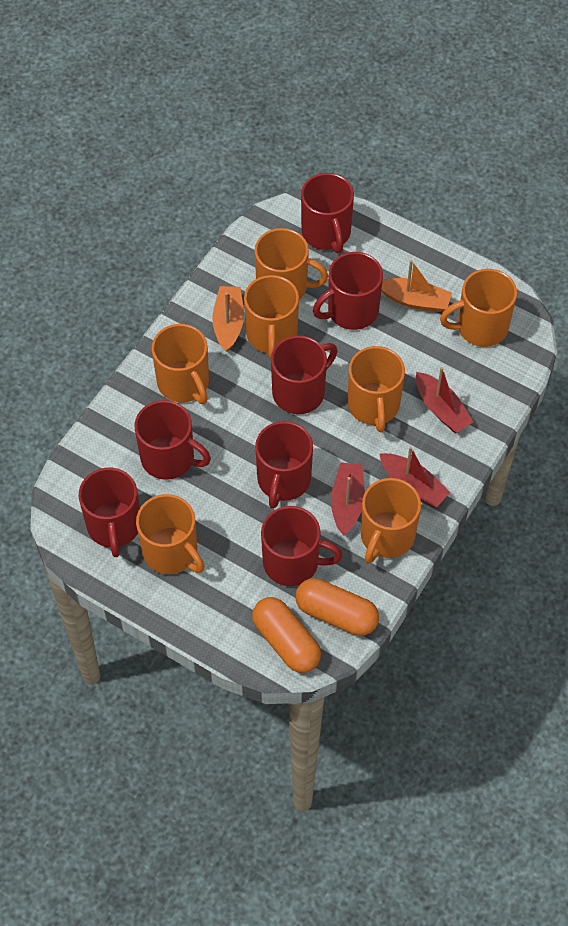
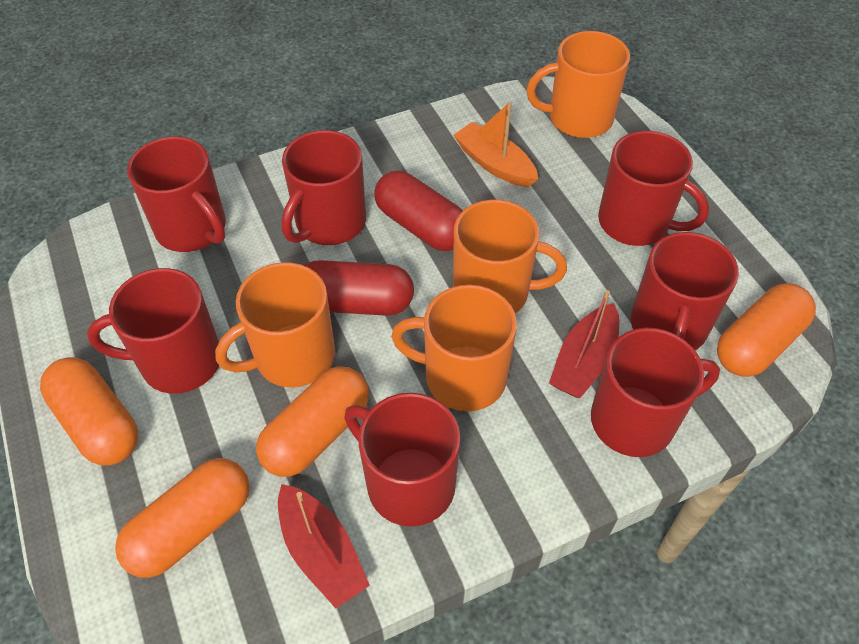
orange boat: 2 -> 1
orange capsule: 2 -> 4
orange mug: 7 -> 4
red boat: 3 -> 2
red capsule: 0 -> 2

